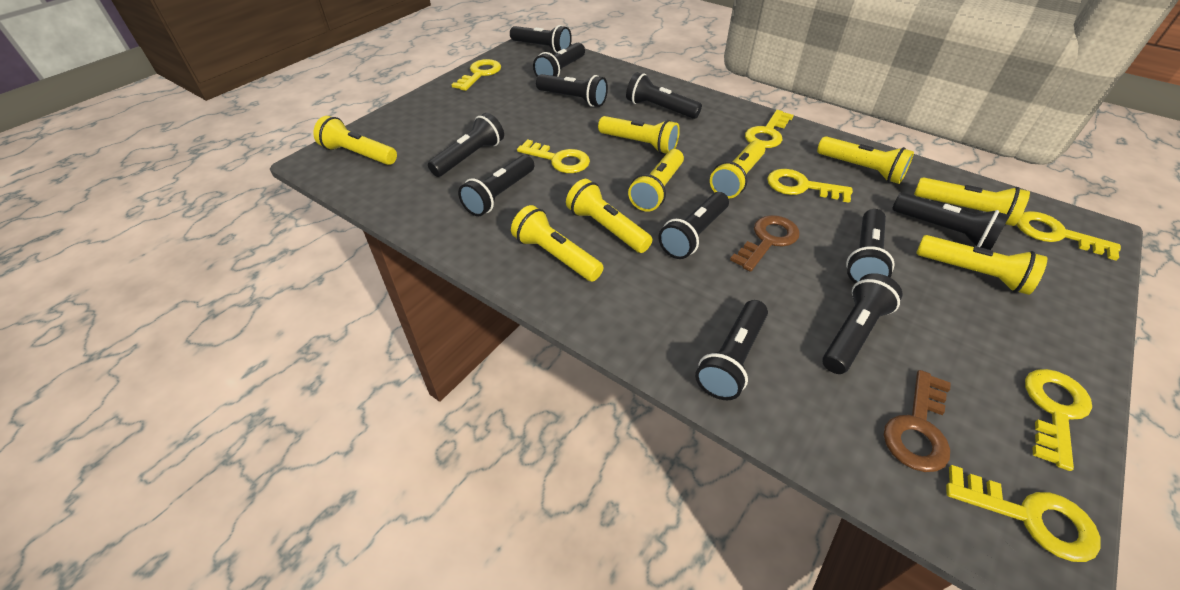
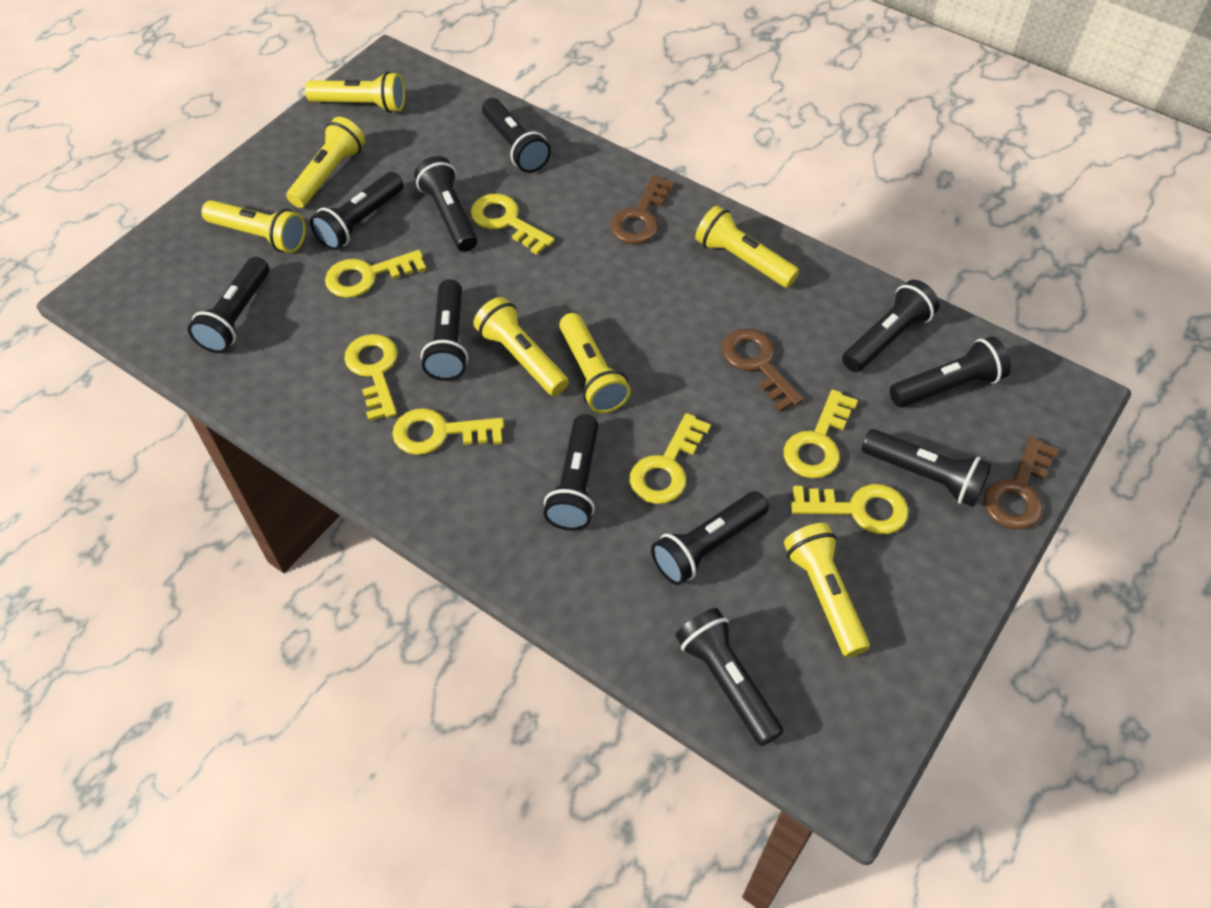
brown key: 2 -> 3
yellow flashlight: 9 -> 7

